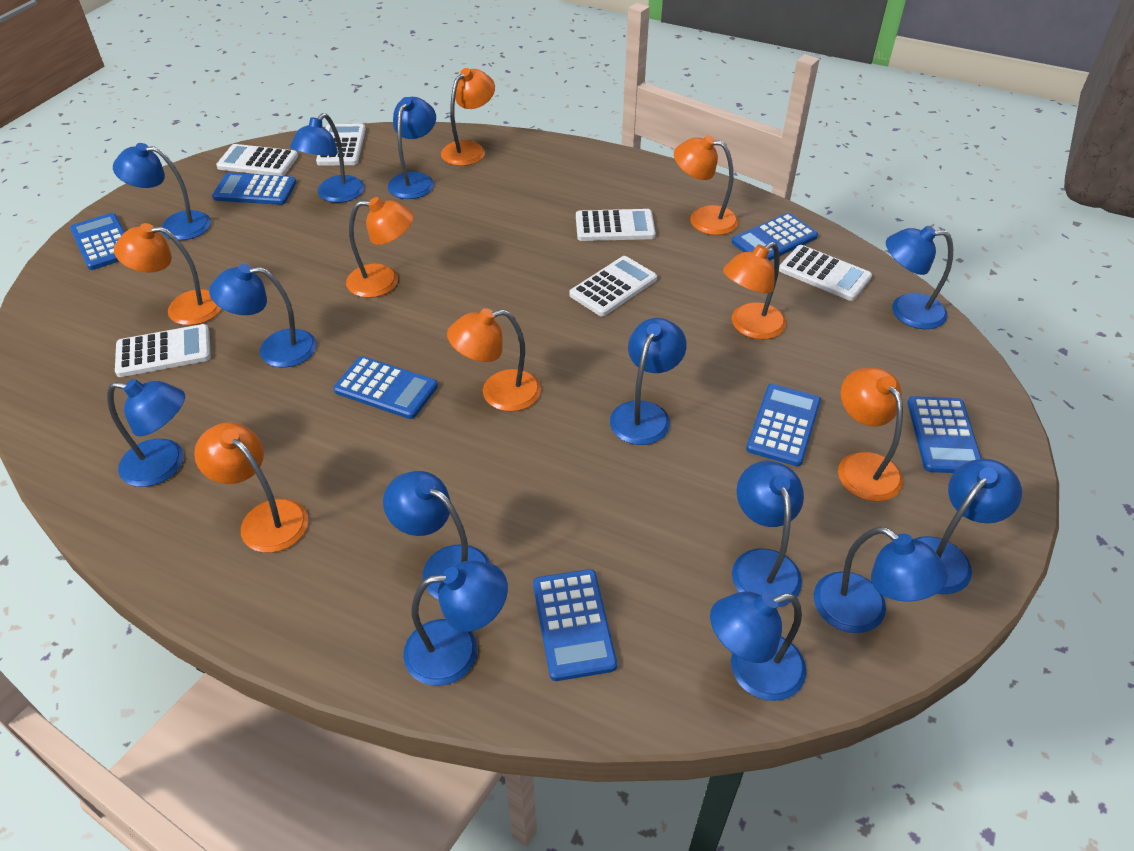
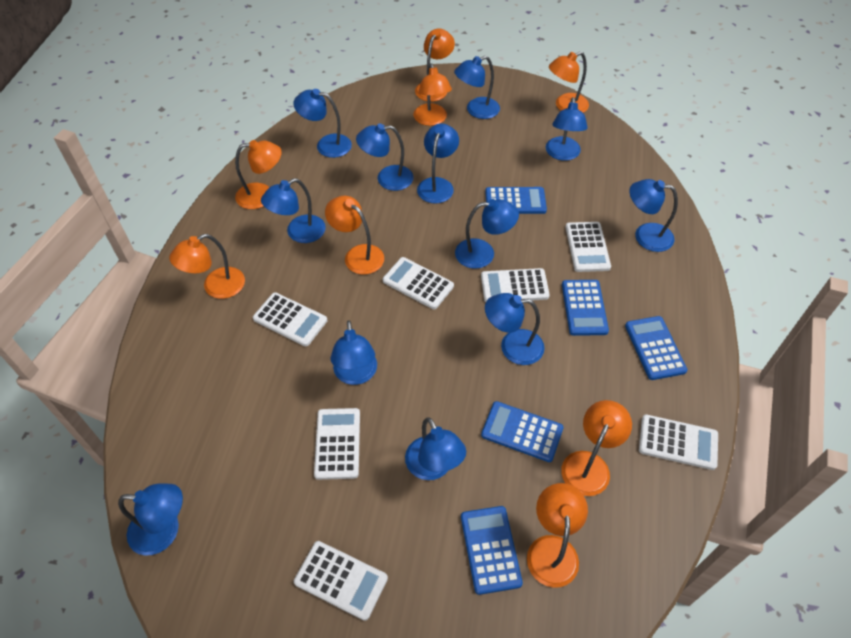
blue calculator: 7 -> 5
blue lamp: 13 -> 12
white calculator: 6 -> 7

